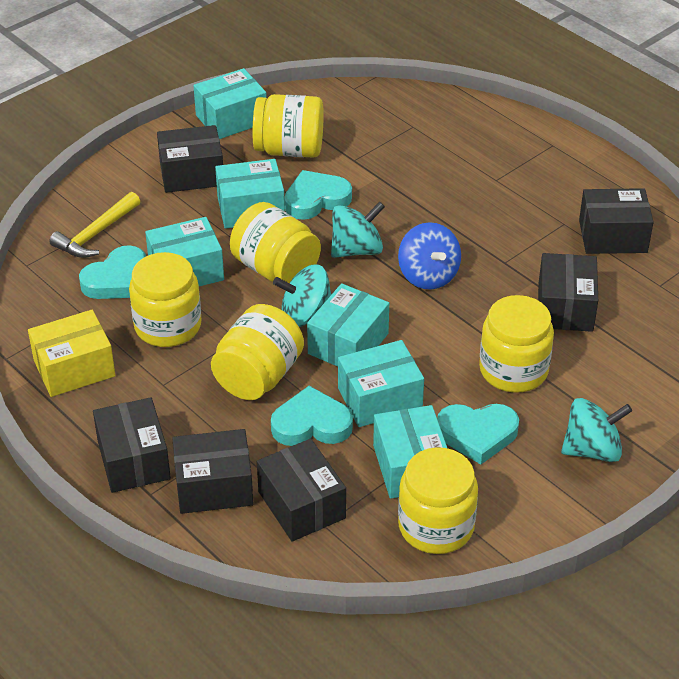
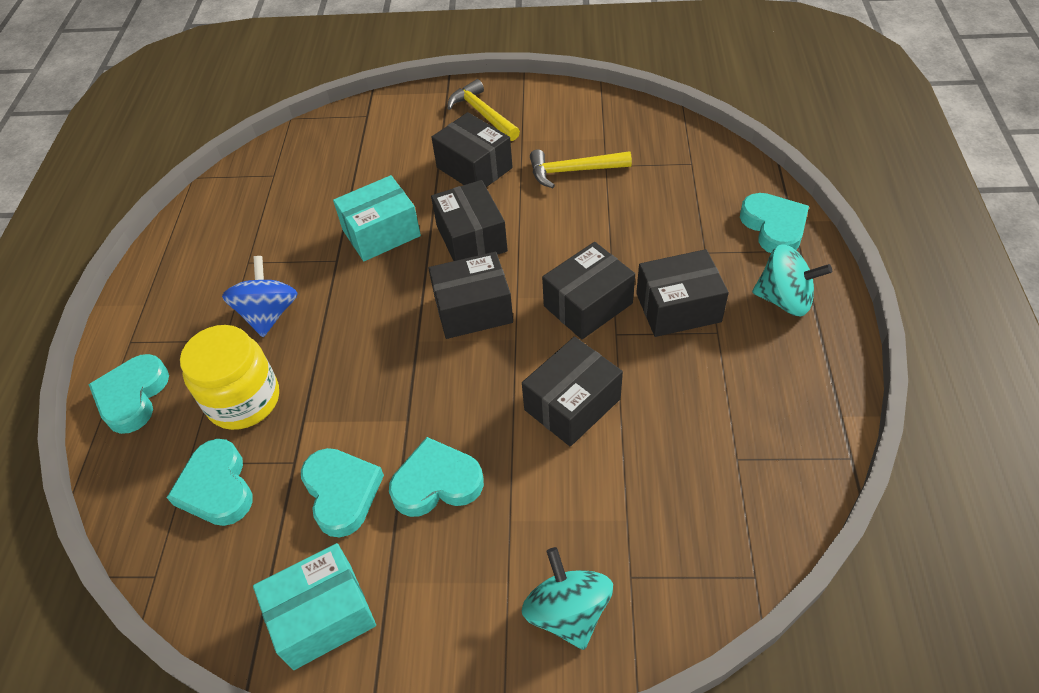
turquoise box: 6 -> 2
turquoise heart: 4 -> 5
turquoise spinning top: 3 -> 2
yellow box: 1 -> 0
yellow hammer: 1 -> 2
yellow jar: 6 -> 1

